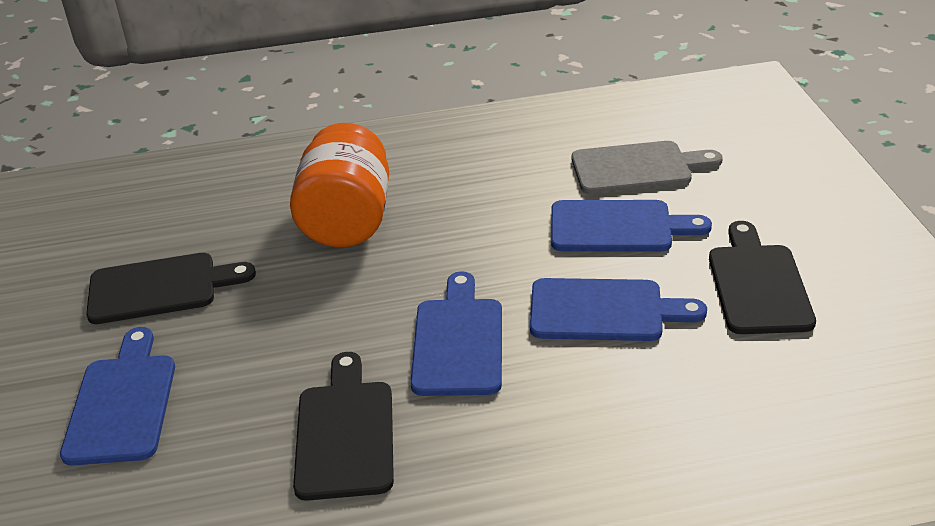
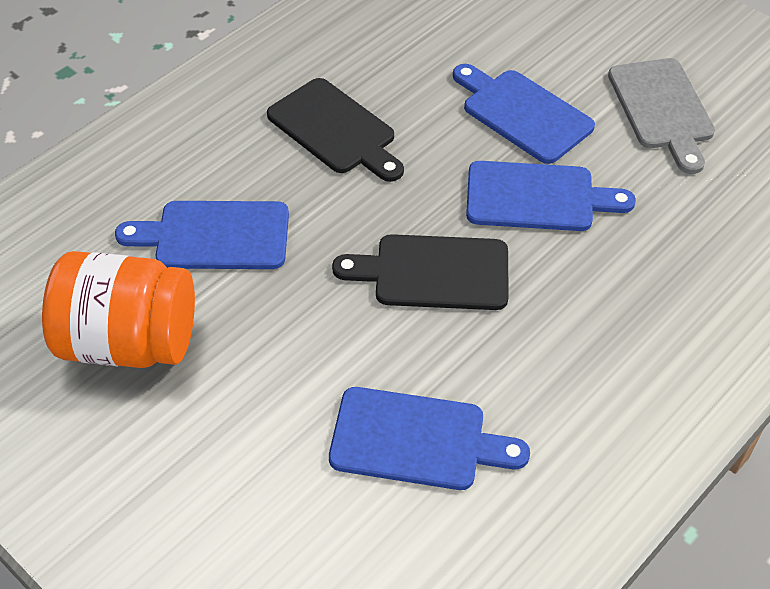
black cutting board: 3 -> 2

